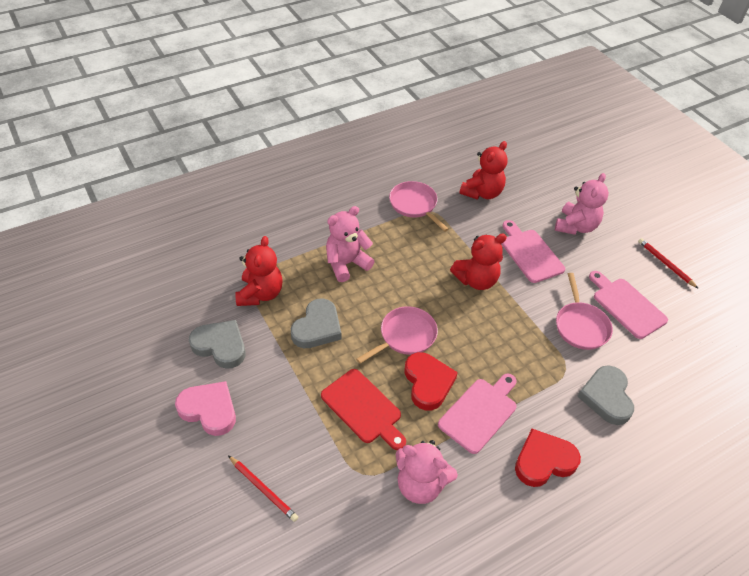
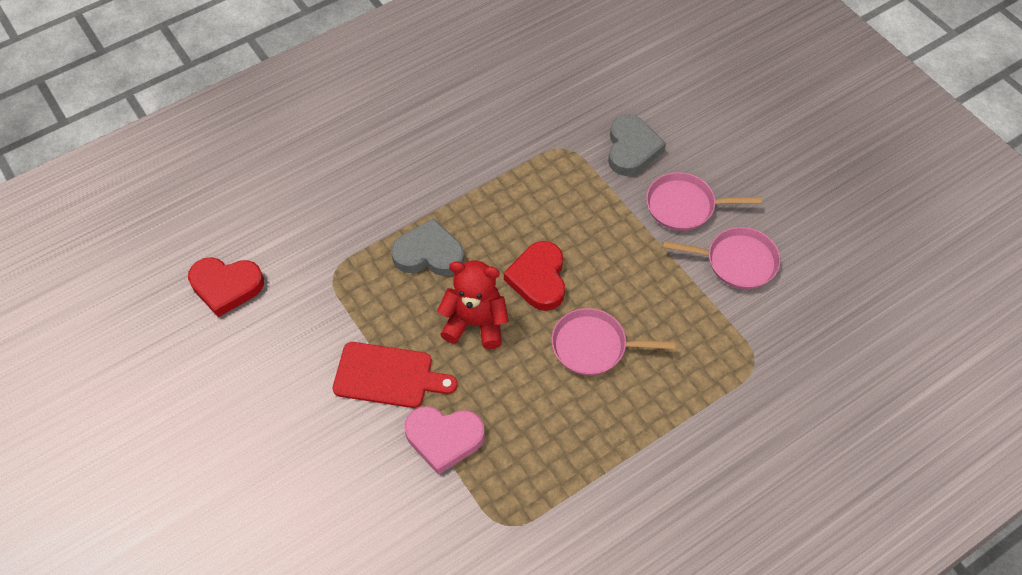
grey heart: 3 -> 2
pink cutting board: 3 -> 0
pink teddy bear: 3 -> 0
red pencil: 2 -> 0
red teddy bear: 3 -> 1

